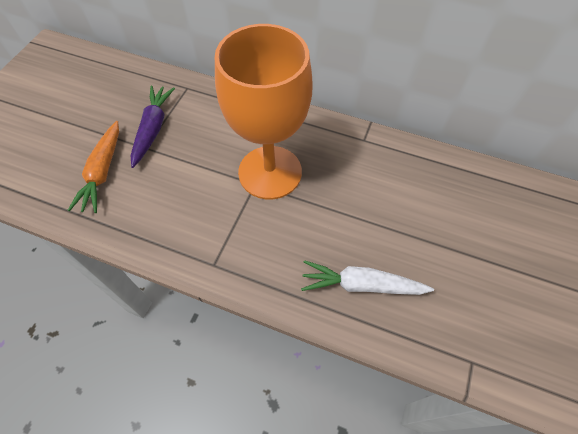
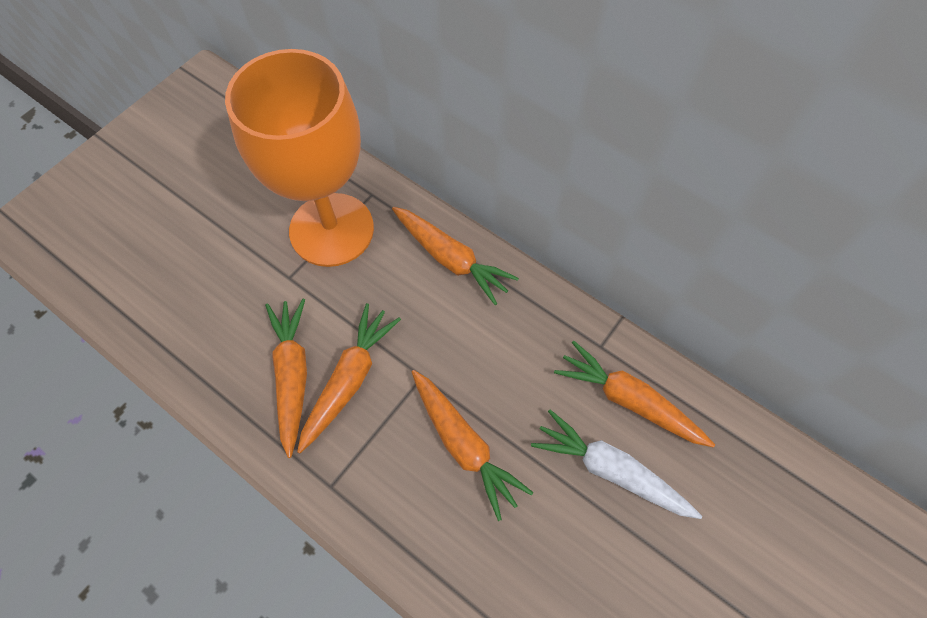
orange carrot: 1 -> 5
purple carrot: 1 -> 0

